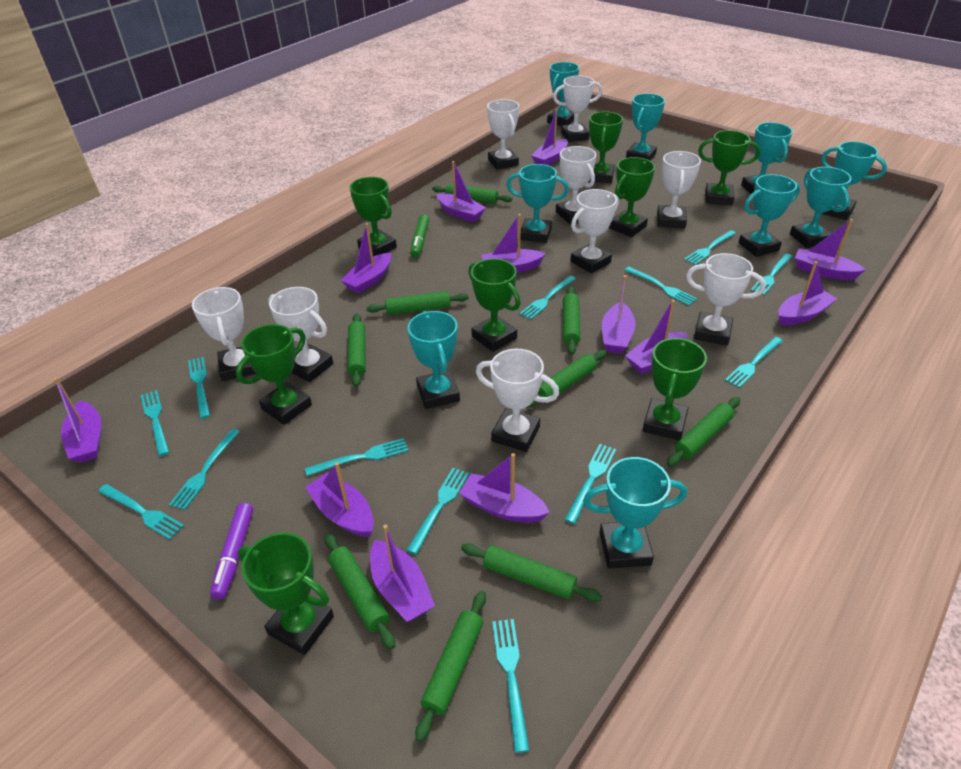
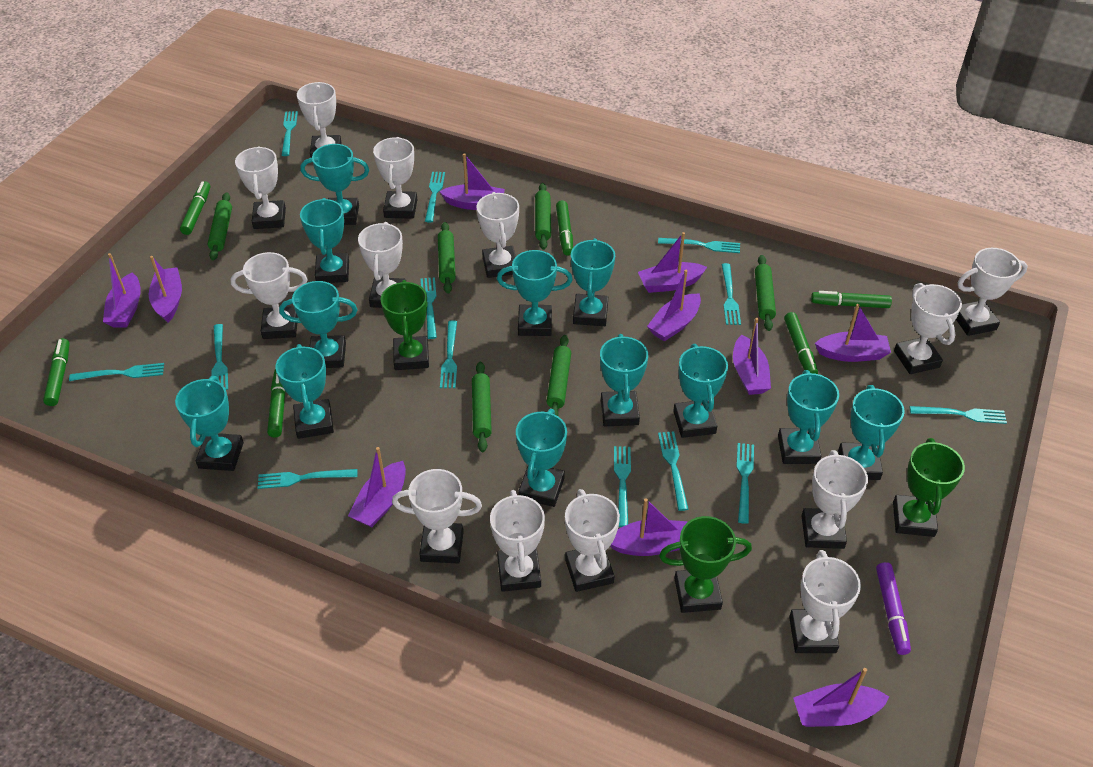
green marker: 1 -> 6
green rolling pin: 9 -> 6
green trophy: 8 -> 3
purple boat: 12 -> 10
turquoise trophy: 9 -> 12
white trophy: 9 -> 13

